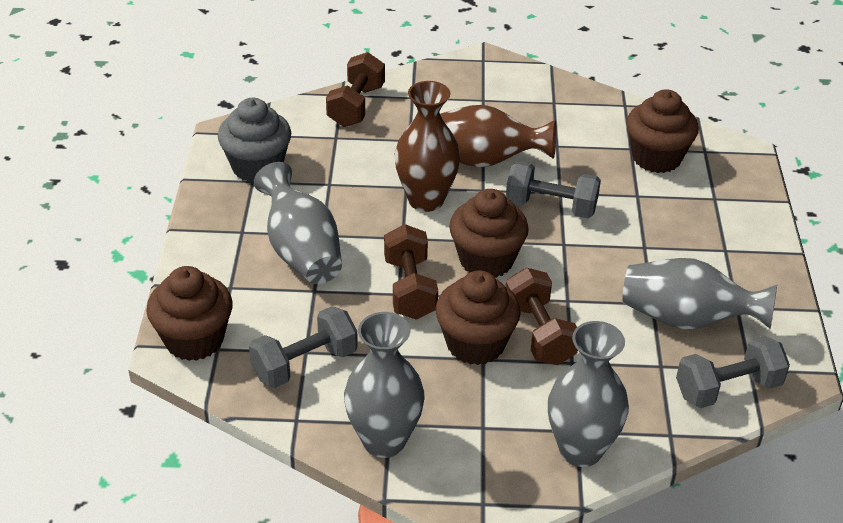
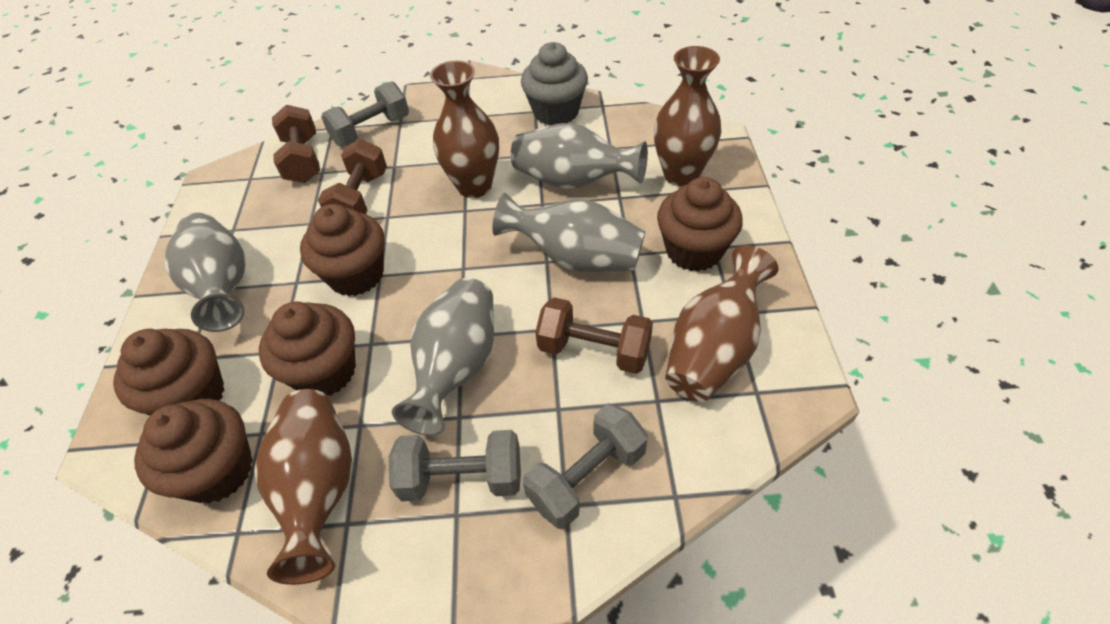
brown cupcake: 4 -> 5
brown vase: 2 -> 4

